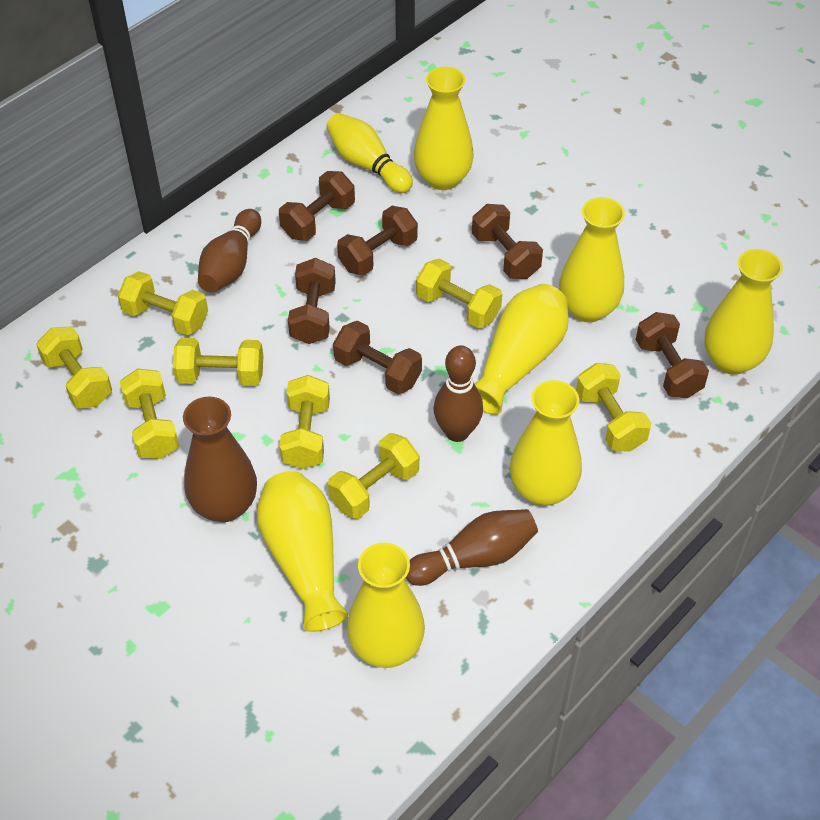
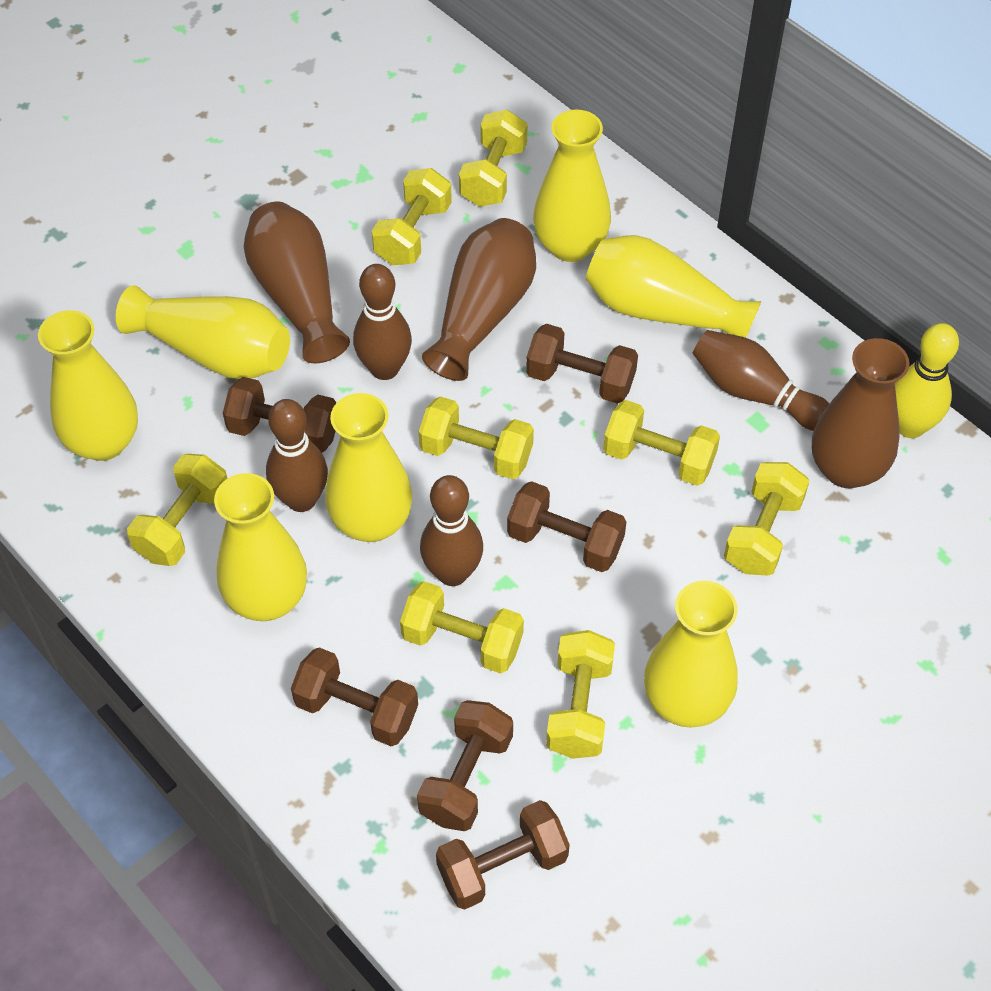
brown bowling pin: 3 -> 4
brown vase: 1 -> 3

